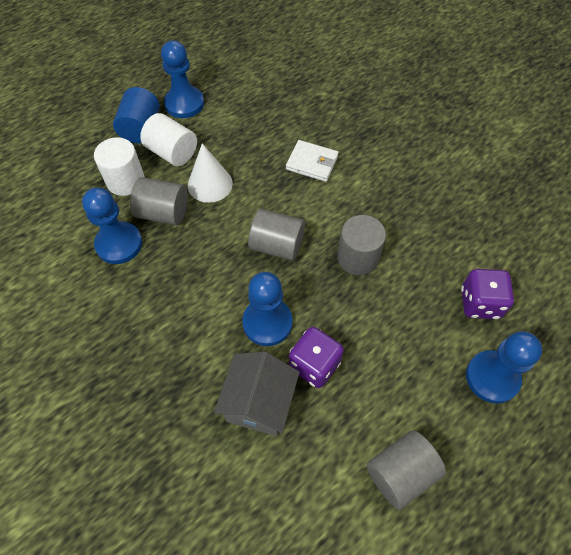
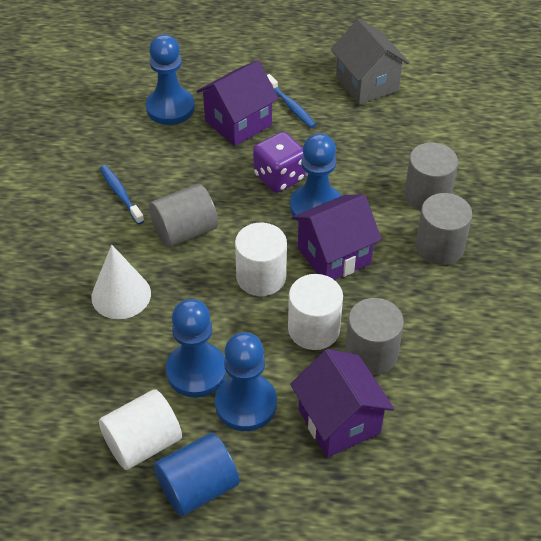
blue toothbrush: 0 -> 2
purple dice: 2 -> 1
purple house: 0 -> 3
white cylinder: 2 -> 3
white wallet: 1 -> 0

